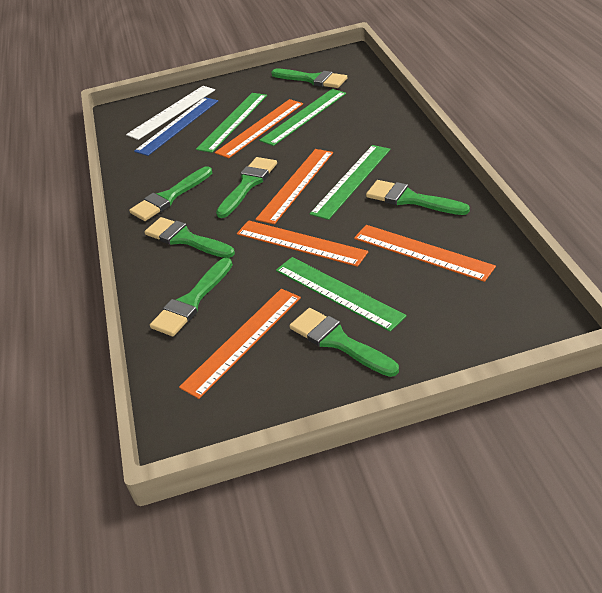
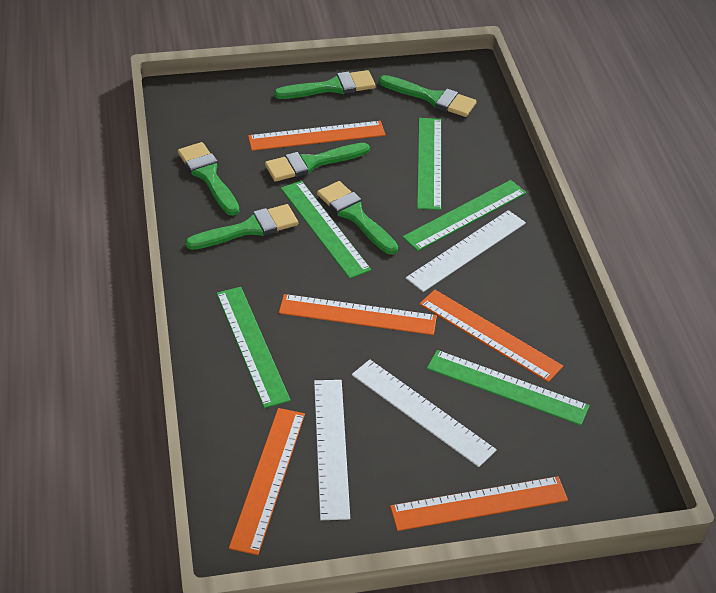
blue ruler: 1 -> 0
green brush: 7 -> 6
green ruler: 4 -> 5
white ruler: 1 -> 3

